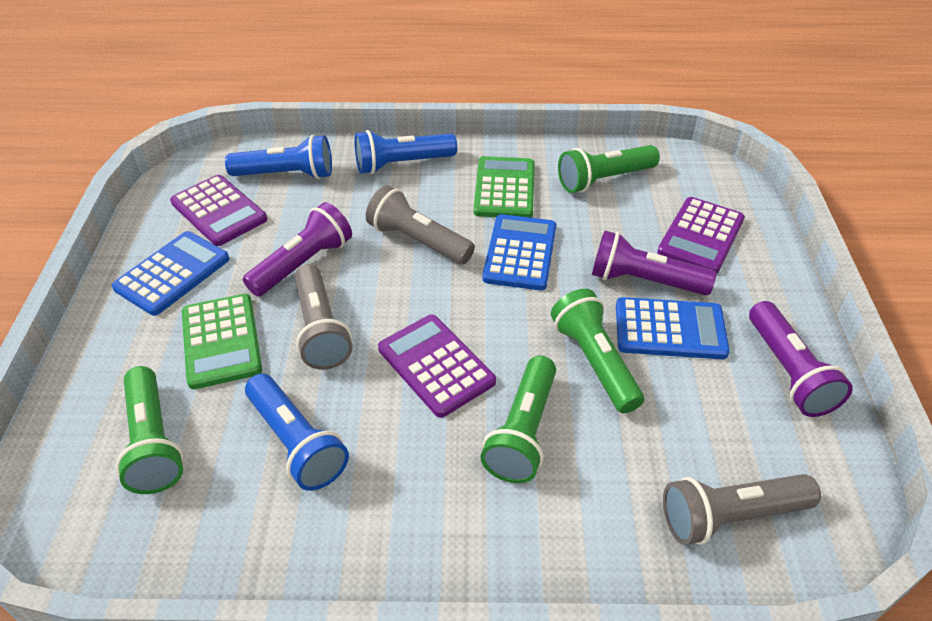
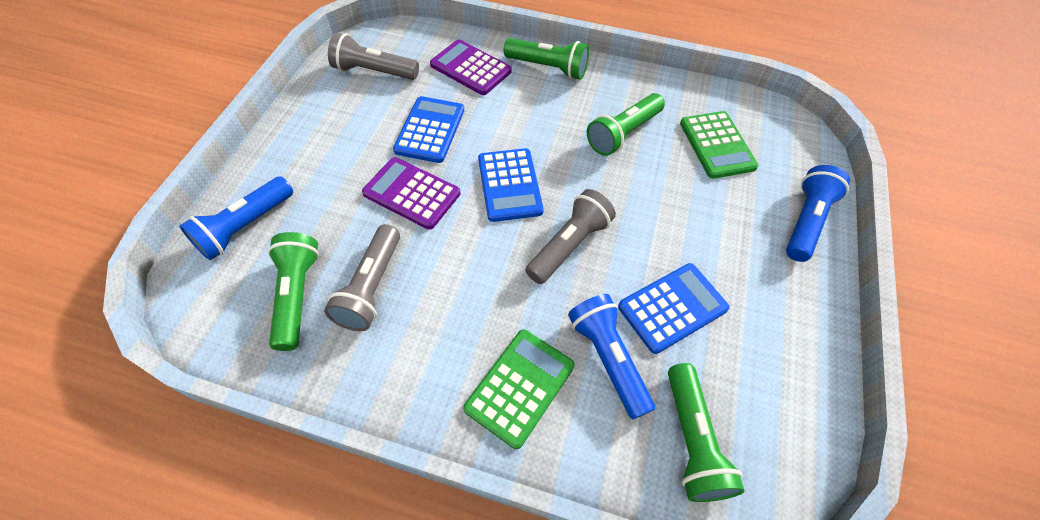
purple calculator: 3 -> 2
purple flashlight: 3 -> 0

